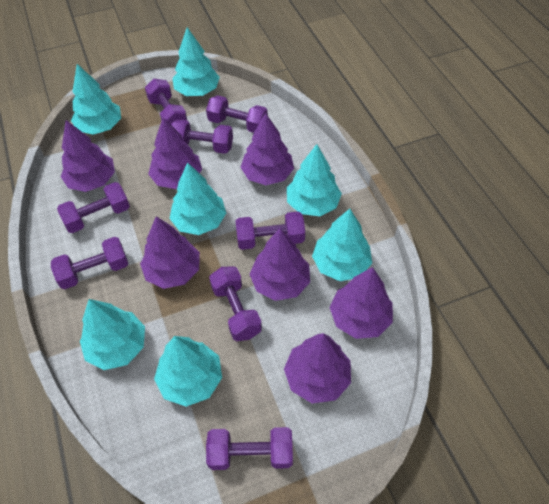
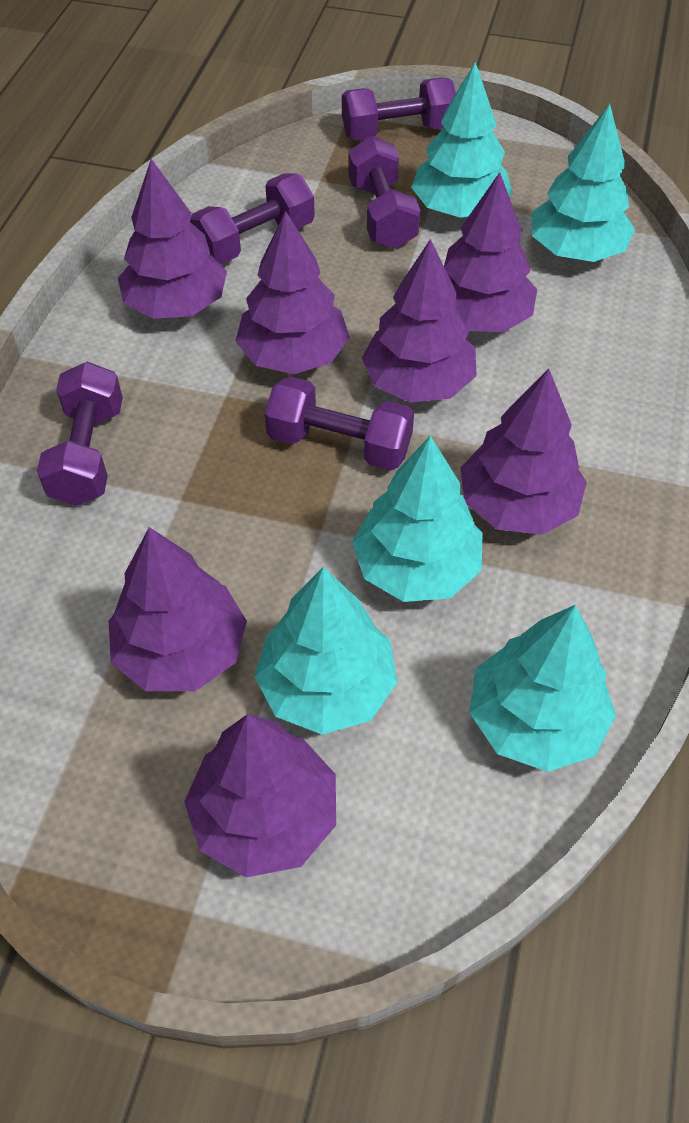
purple dumbbell: 8 -> 5
turquoise tree: 7 -> 5

